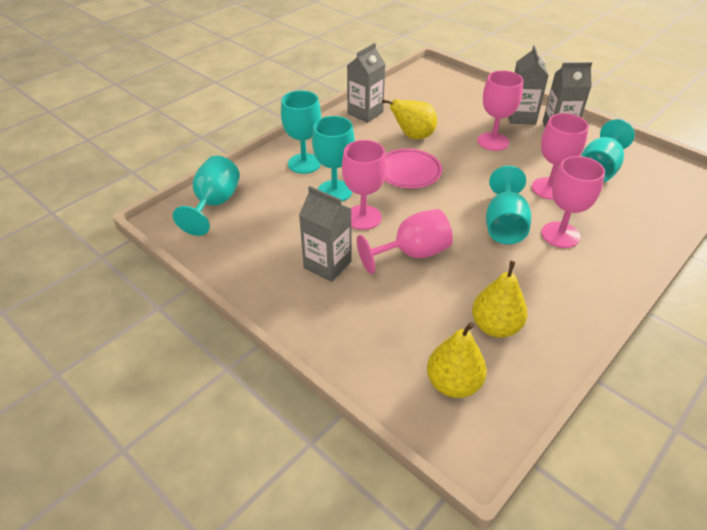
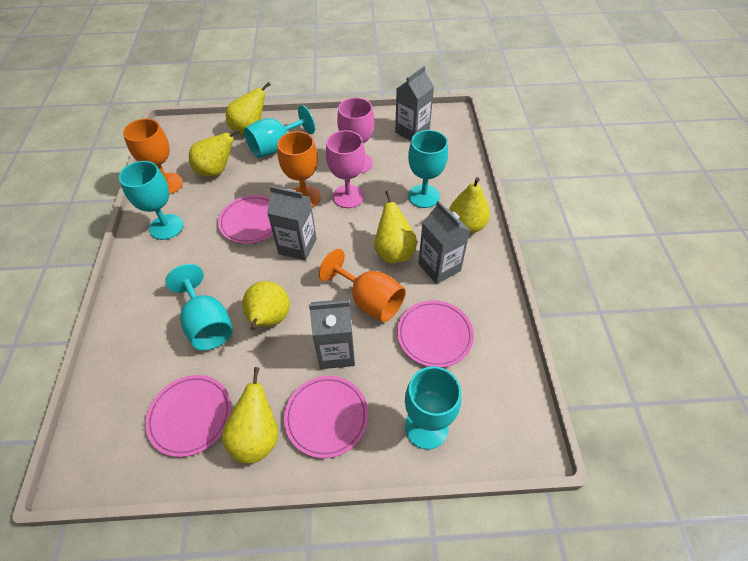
orange goblet: 0 -> 3
pink goblet: 5 -> 2
pink plate: 1 -> 4
yellow pear: 3 -> 6

